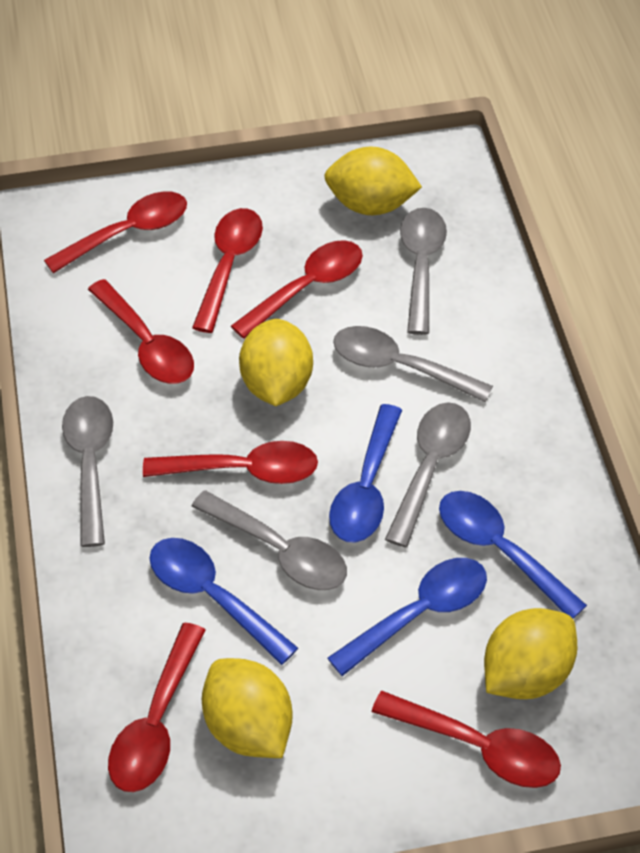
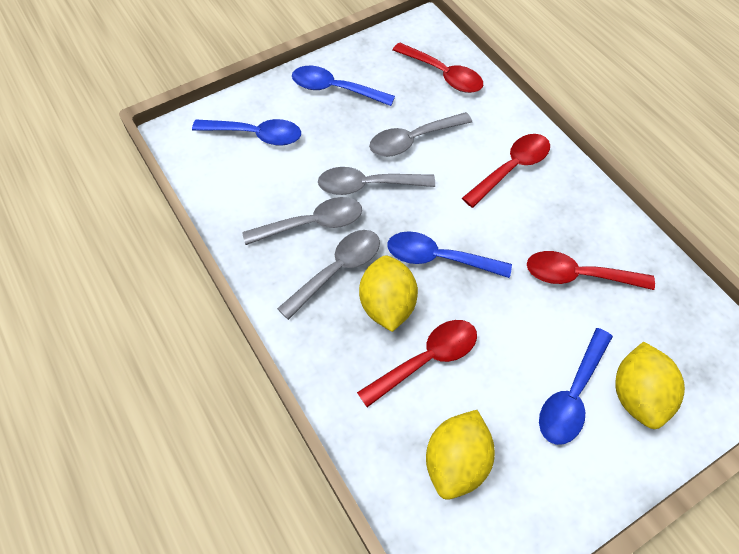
grey spoon: 5 -> 4
red spoon: 7 -> 4
yellow lemon: 4 -> 3

